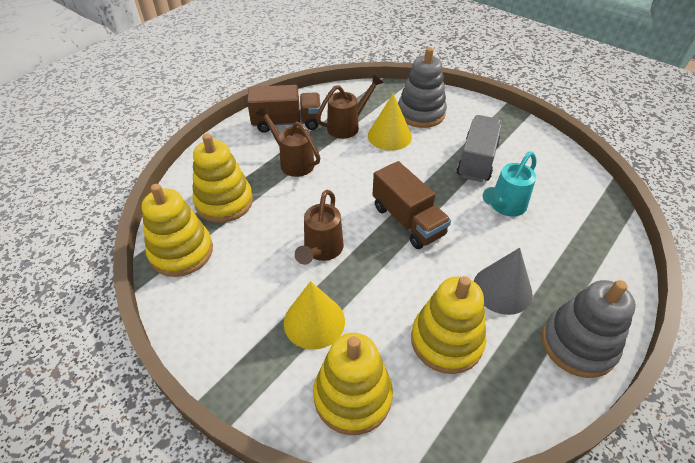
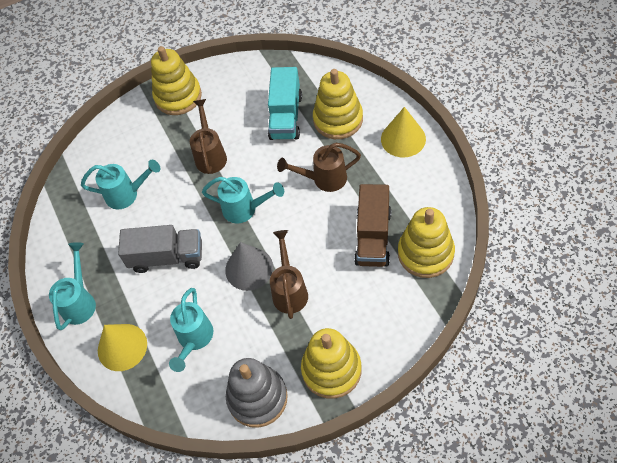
brown truck: 2 -> 1
grey stacking toy: 2 -> 1
turquoise truck: 0 -> 1
turquoise watering can: 1 -> 4

